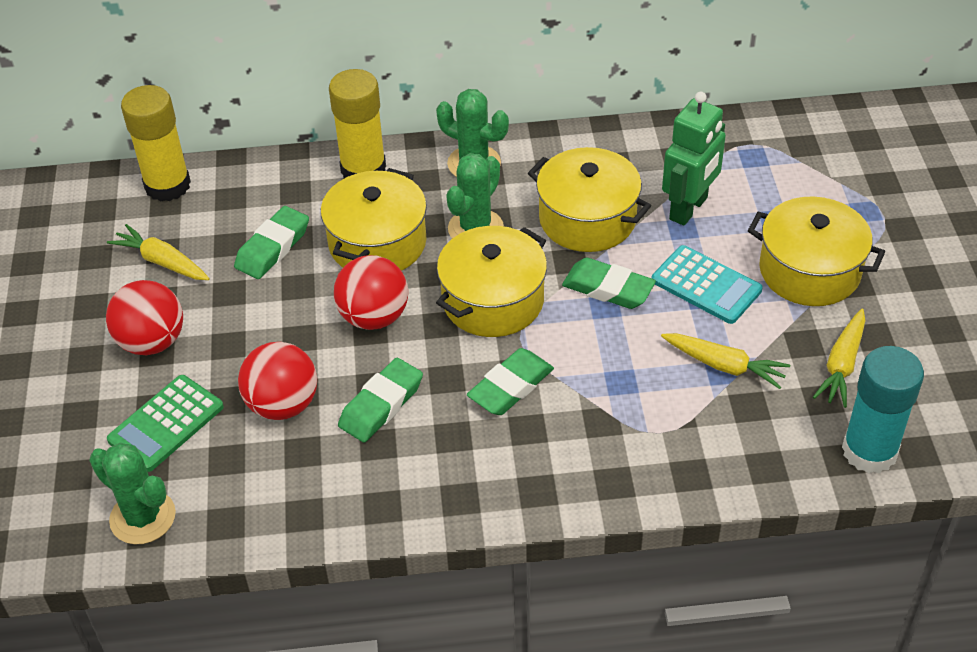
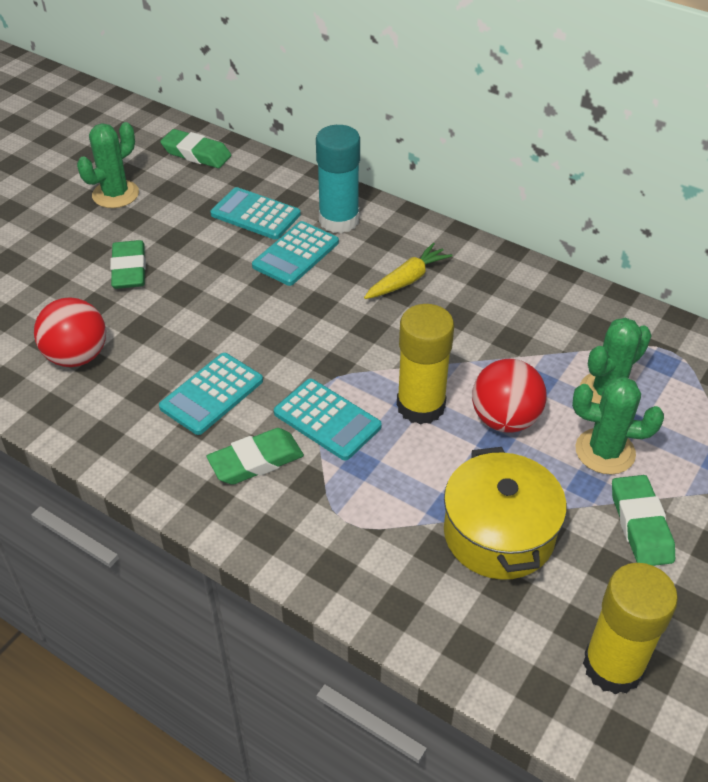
green calculator: 1 -> 0
green robot: 1 -> 0
red ball: 3 -> 2
turquoise calculator: 1 -> 4
yellow carrot: 3 -> 1
yellow pot: 4 -> 1

